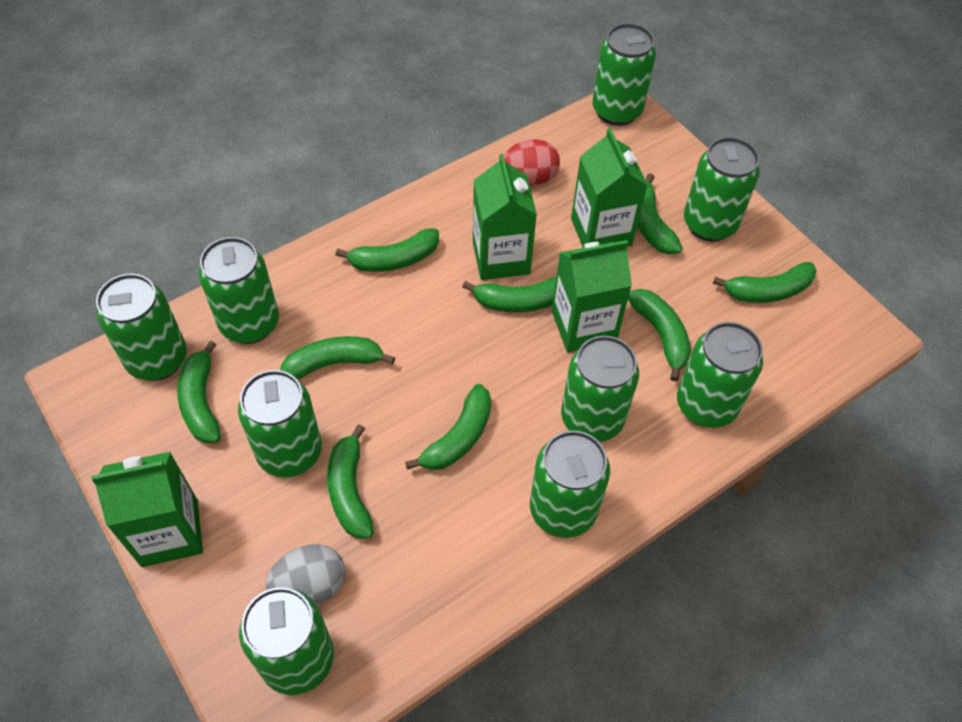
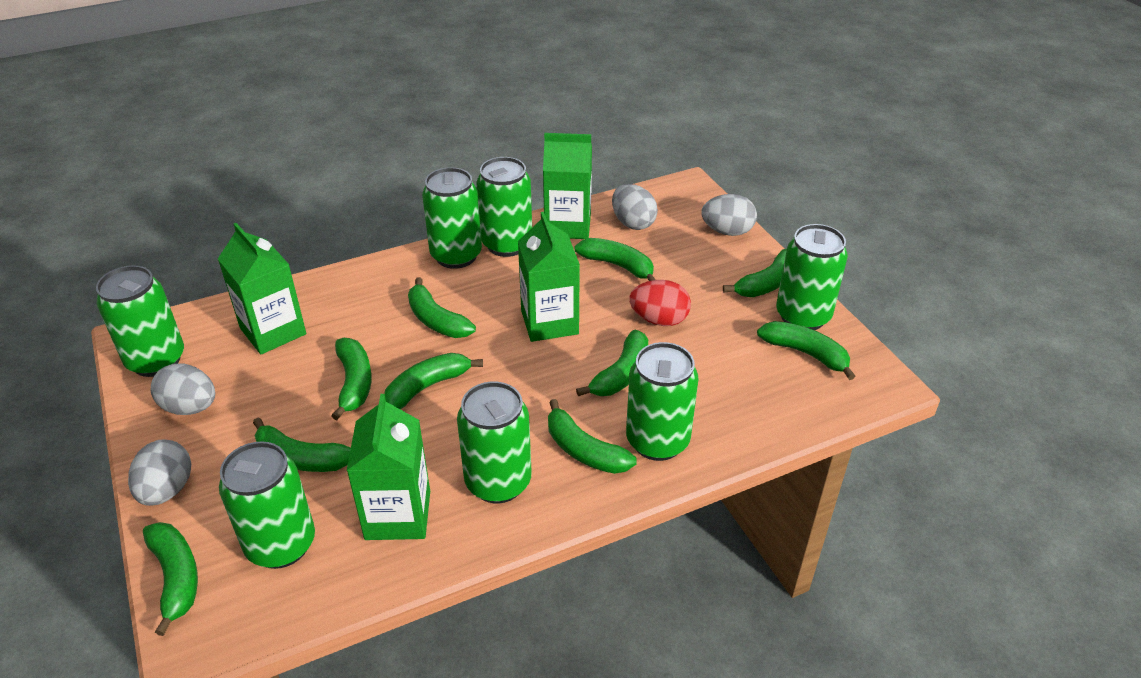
green banana: 9 -> 10
green can: 9 -> 7
grey egg: 1 -> 4

